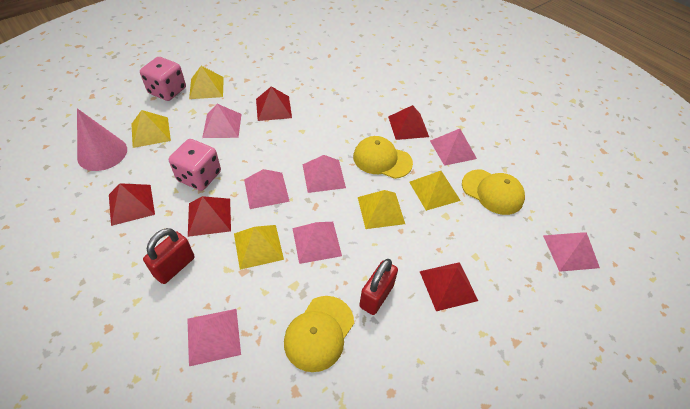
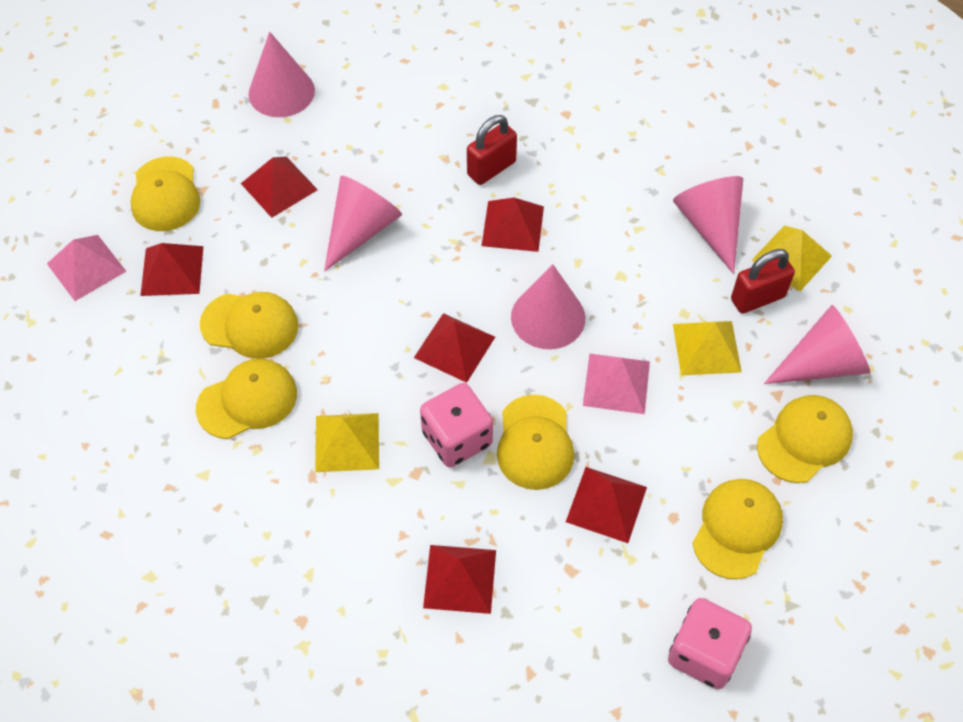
pink cone: 1 -> 5
pink pyramid: 7 -> 2
red pyramid: 5 -> 6
yellow cap: 3 -> 6
yellow pyramid: 5 -> 3

